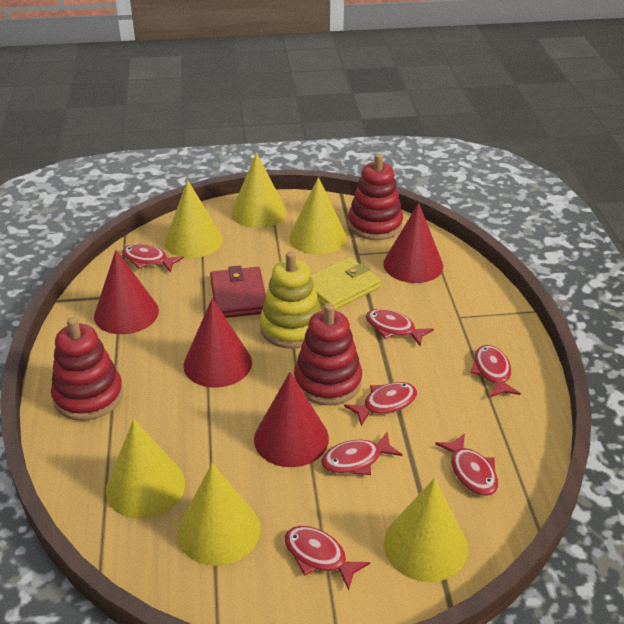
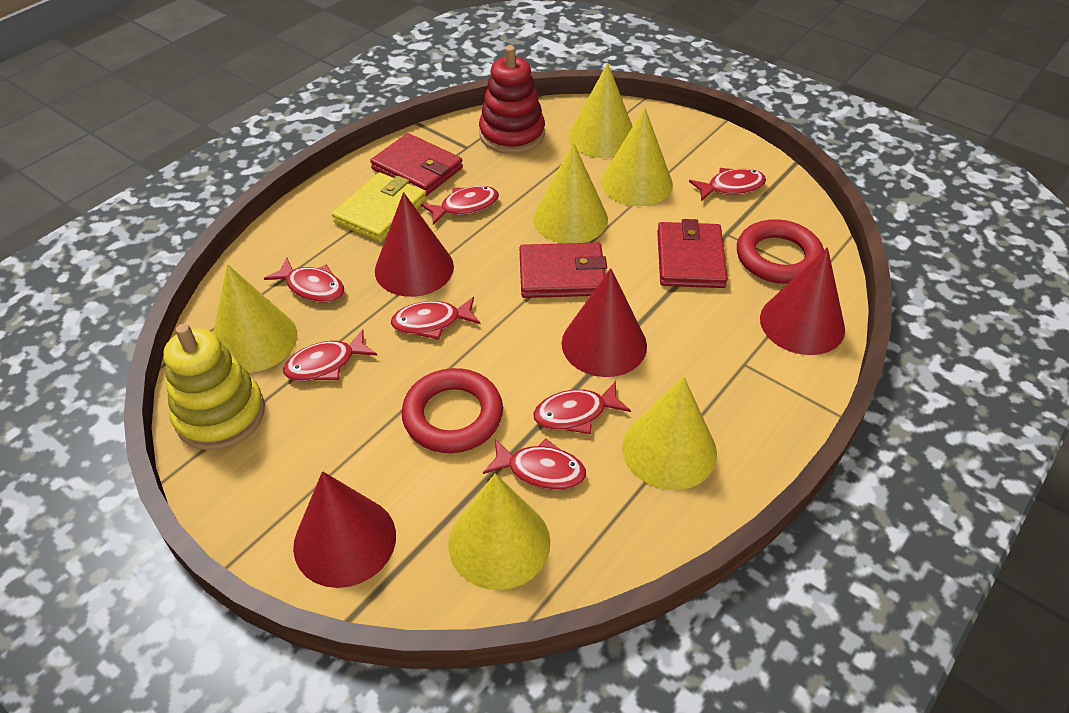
red ring: 0 -> 2
red stacking toy: 3 -> 1
red wallet: 1 -> 3

